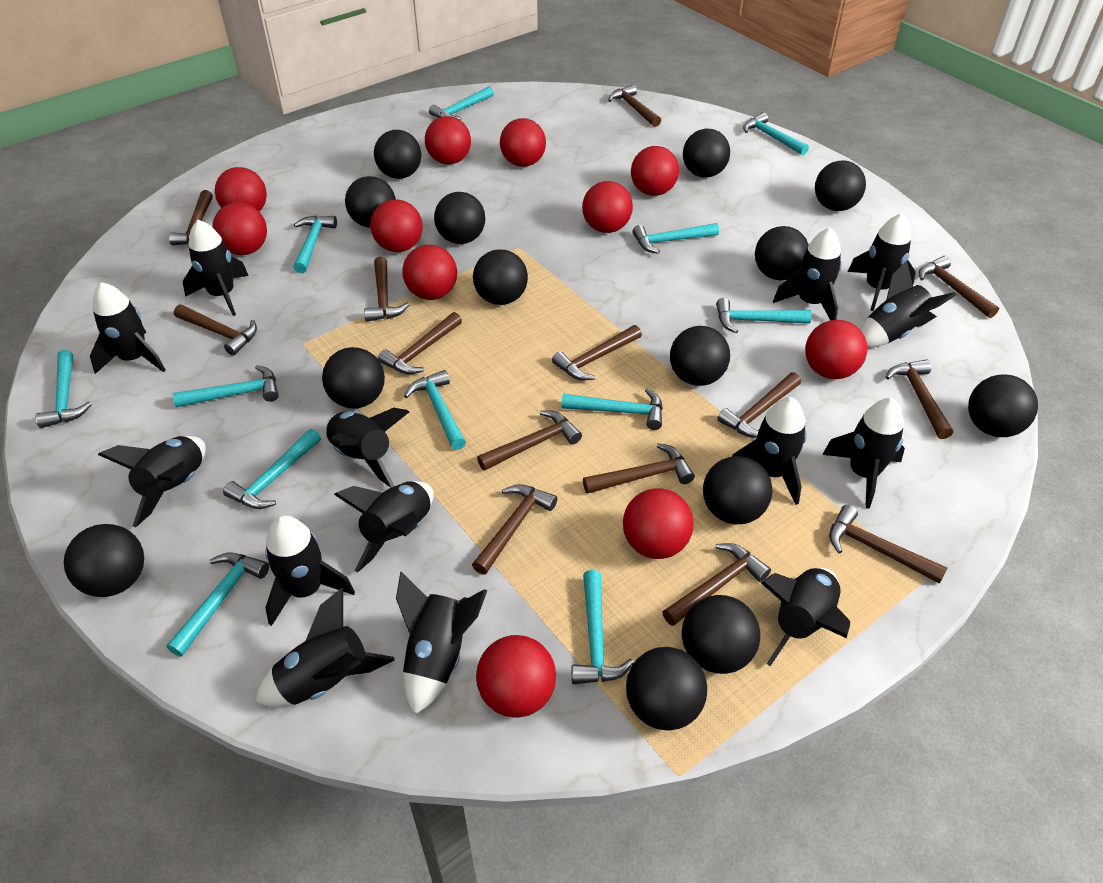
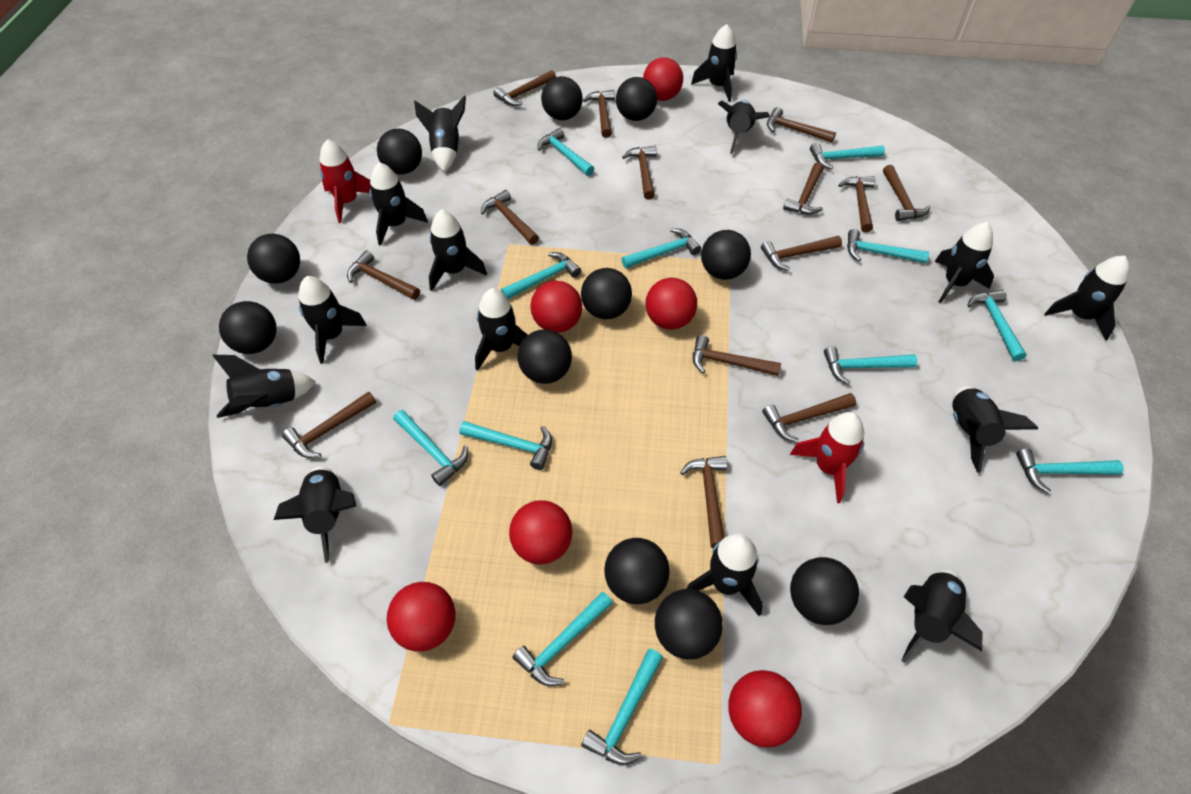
black ball: 14 -> 11
red ball: 11 -> 6
red rocket: 0 -> 2

